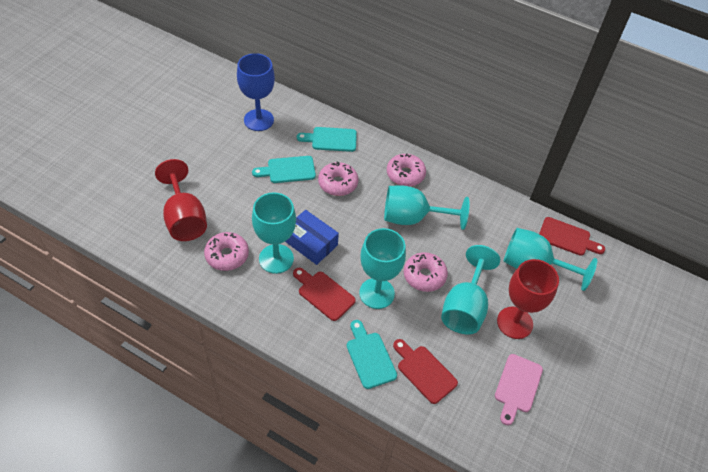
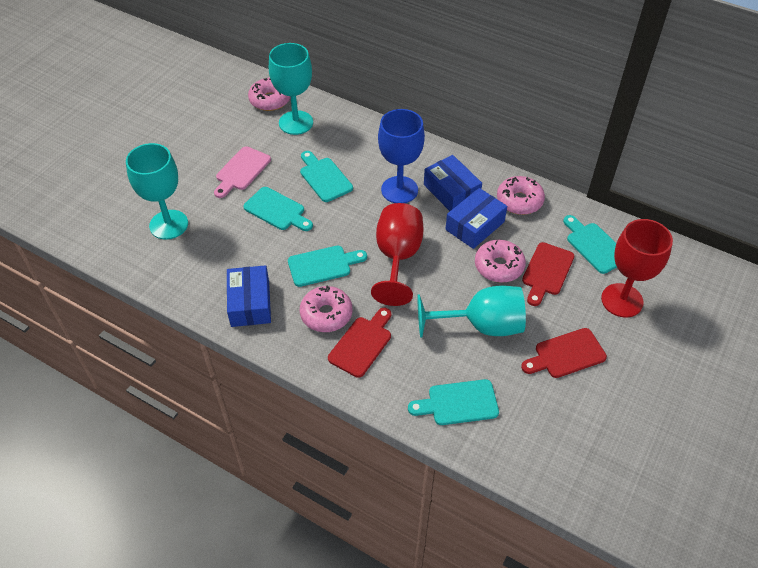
blue box: 1 -> 3
turquoise cutting board: 3 -> 5
turquoise goblet: 5 -> 3

